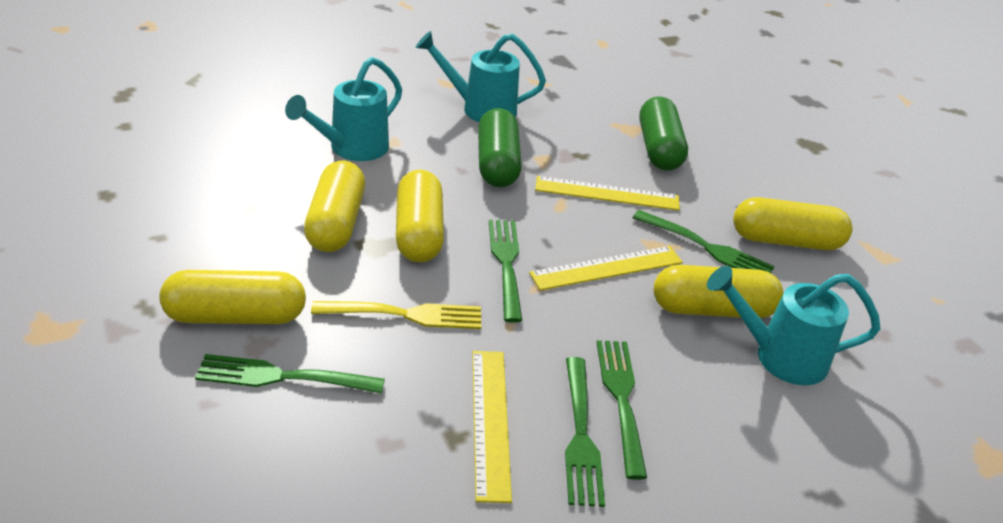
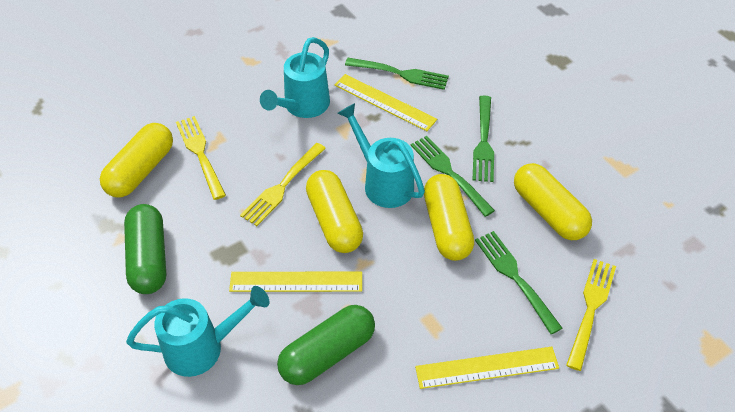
green fork: 5 -> 4
yellow capsule: 5 -> 4
yellow fork: 1 -> 3

